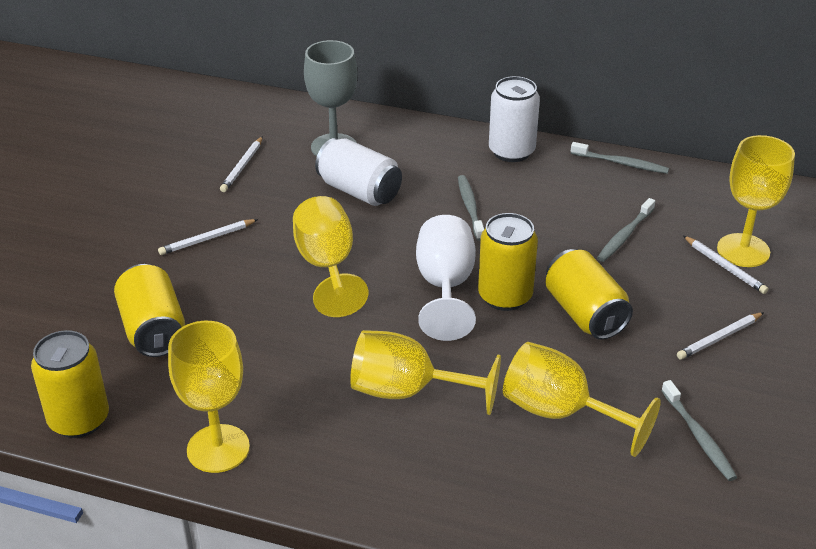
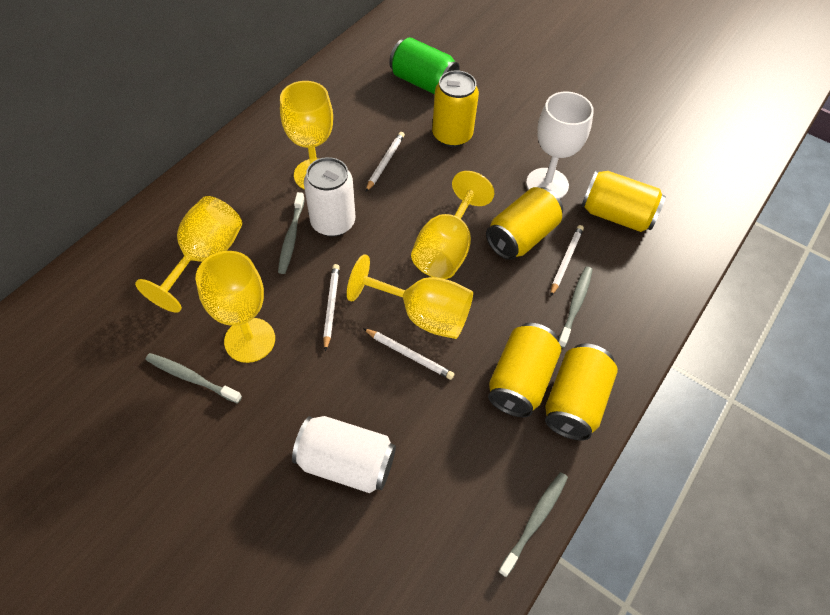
green can: 0 -> 1
grey goblet: 1 -> 0
yellow can: 4 -> 5

